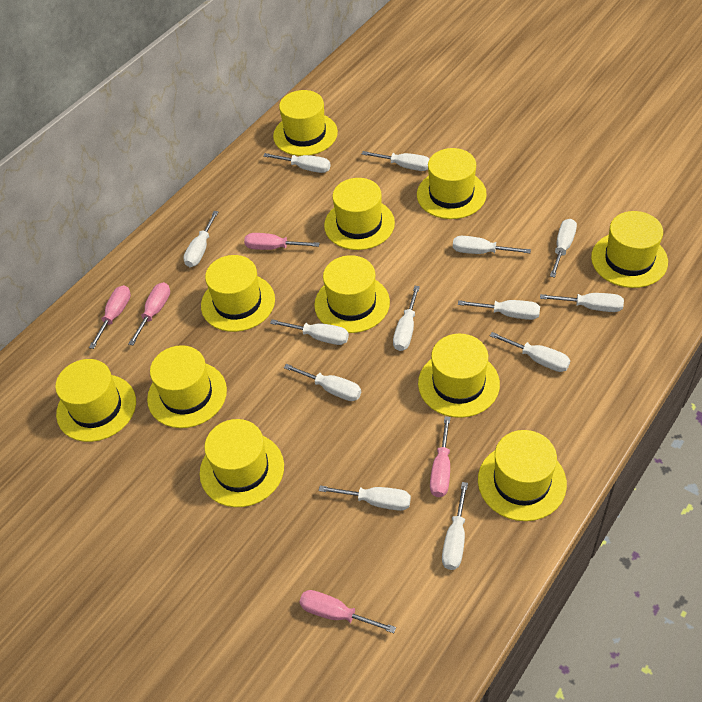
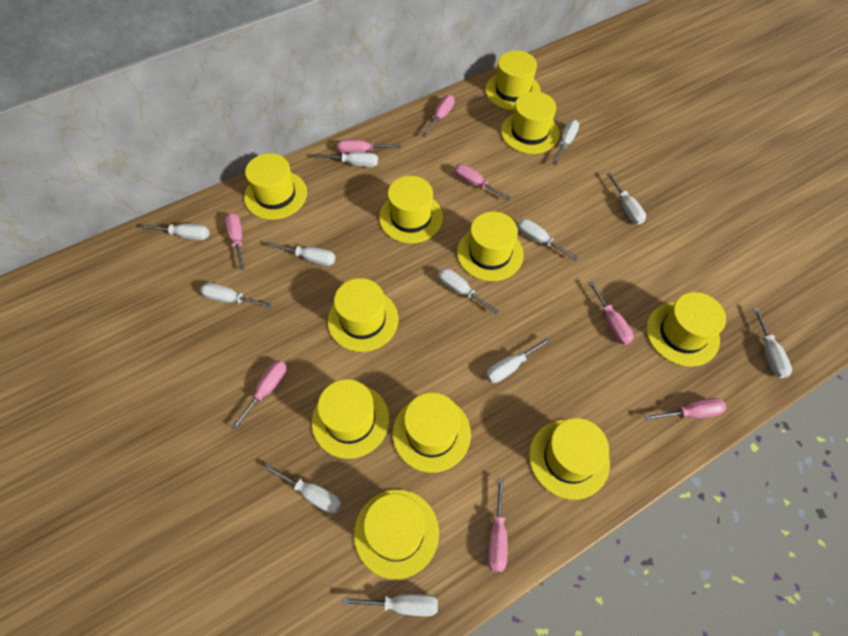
pink screwdriver: 5 -> 8
white screwdriver: 13 -> 12

